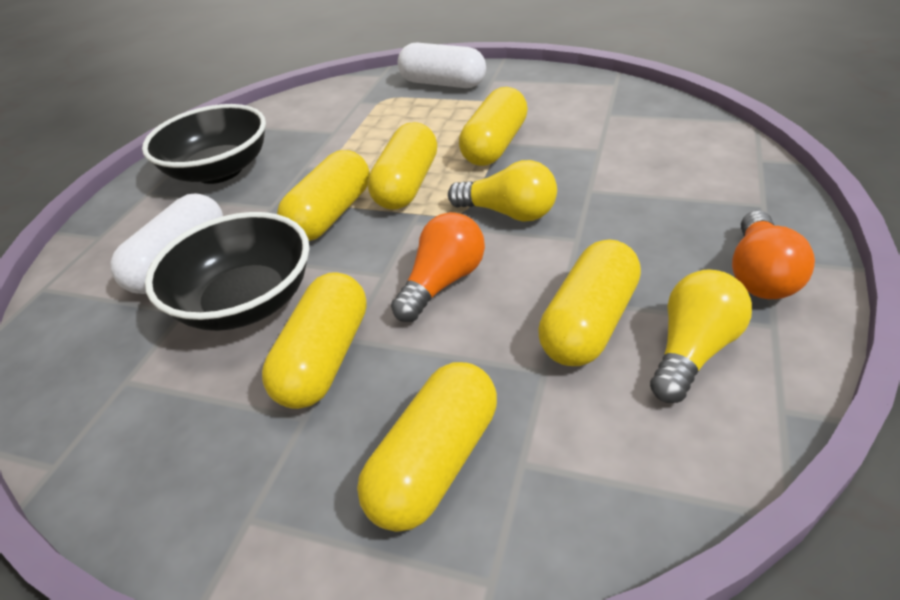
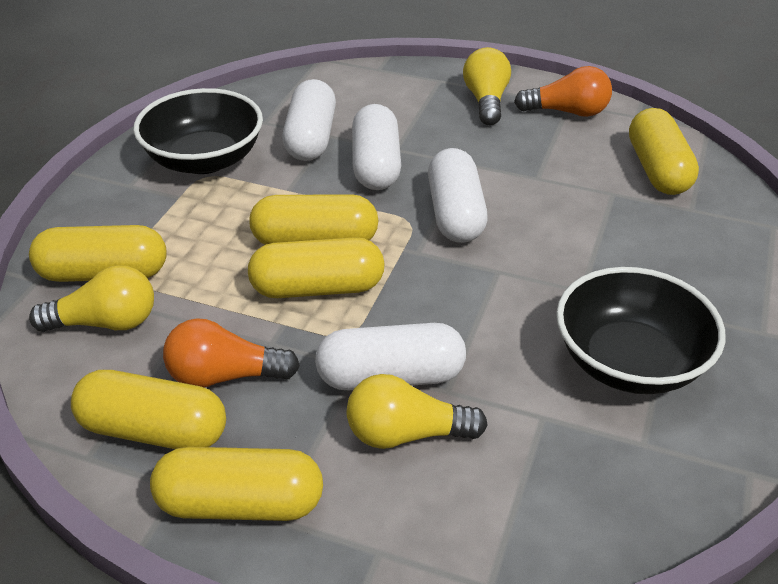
white capsule: 2 -> 4
yellow light bulb: 2 -> 3

